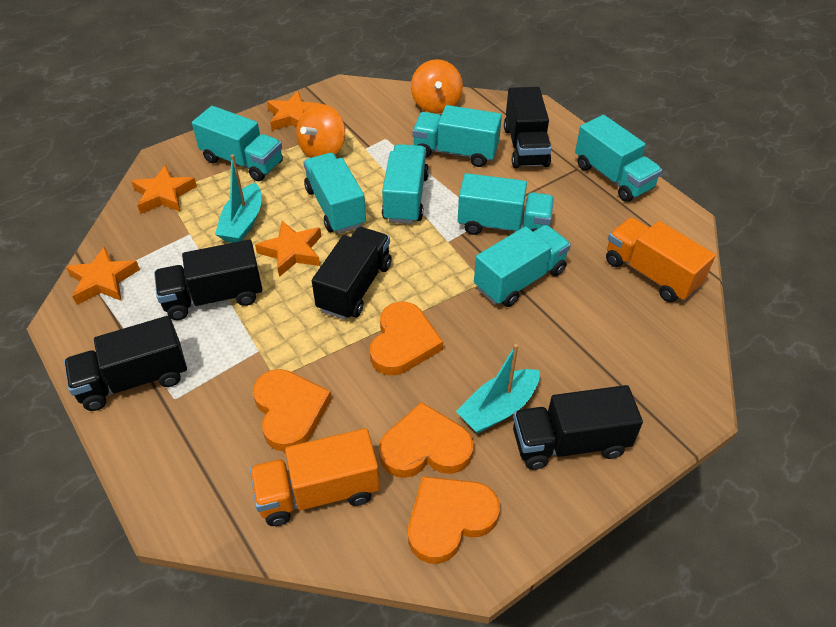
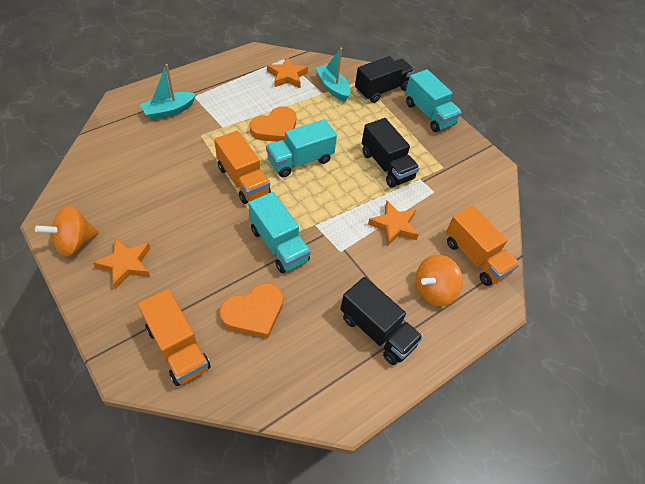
black truck: 5 -> 3
orange heart: 4 -> 2
orange star: 4 -> 3
orange truck: 2 -> 3
turquoise truck: 7 -> 3

